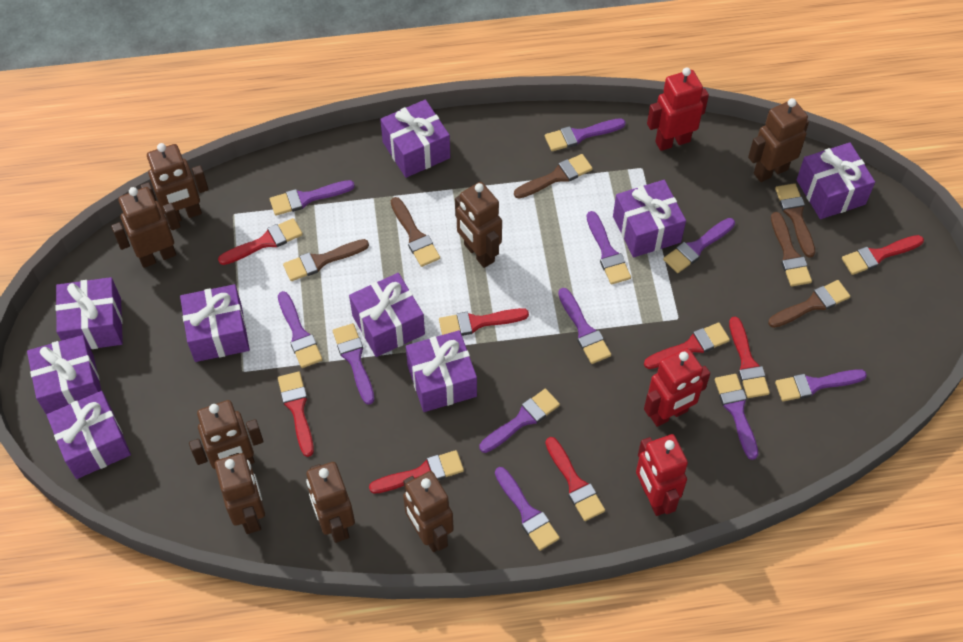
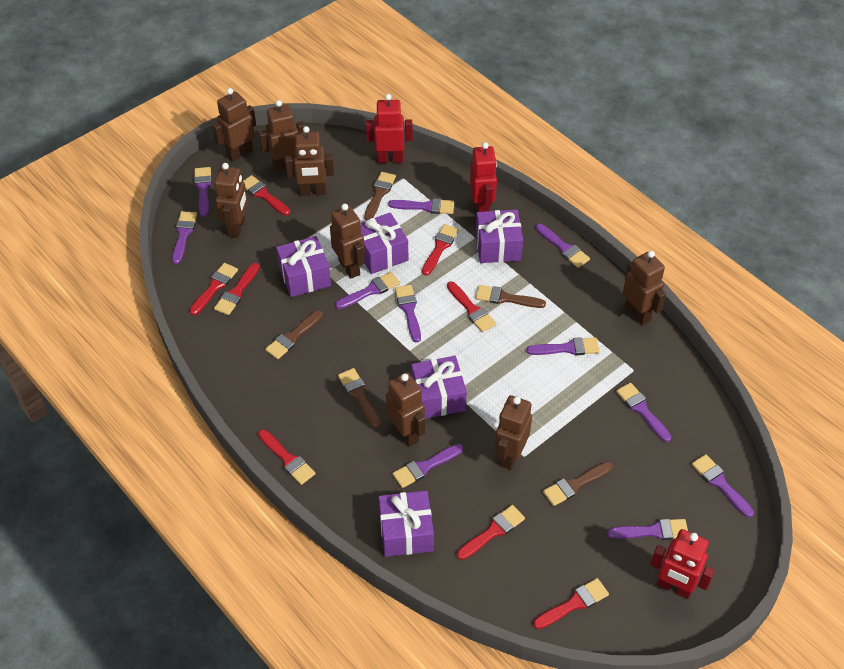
brown brush: 6 -> 5
purple gift: 9 -> 5

